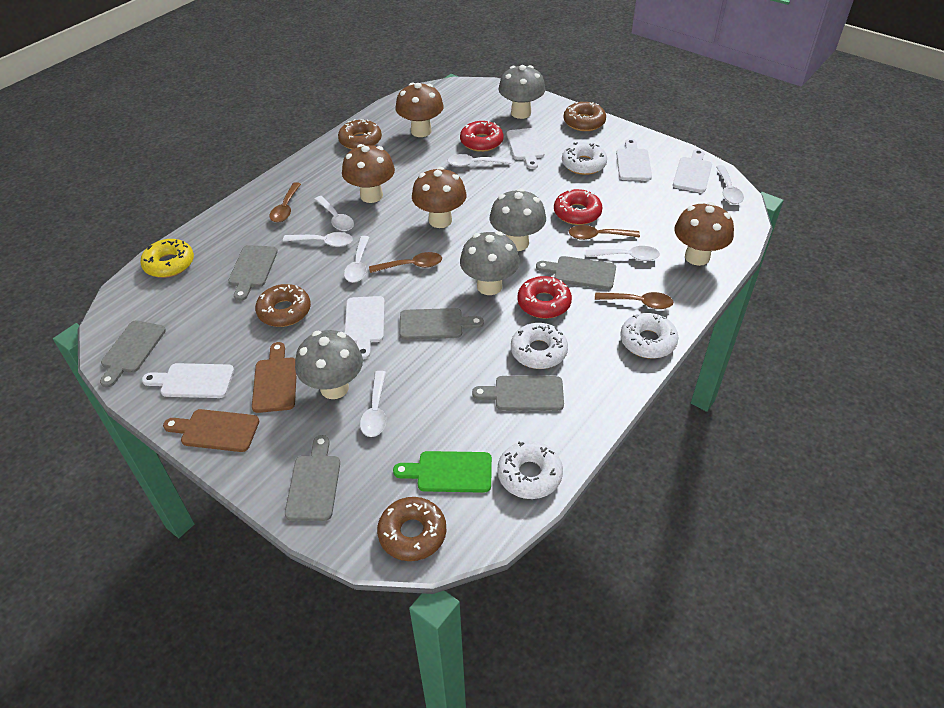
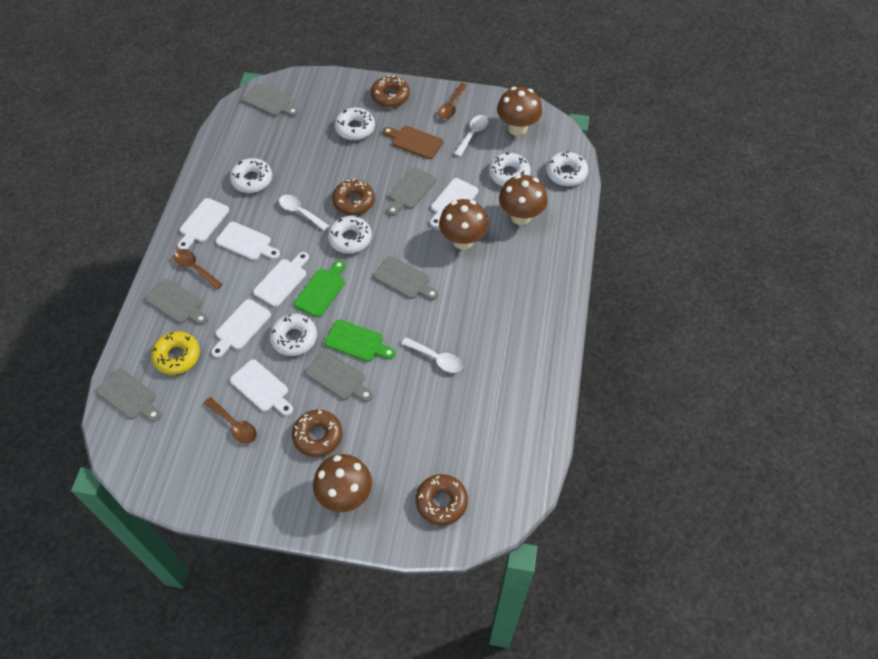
brown cutting board: 2 -> 1
brown spoon: 4 -> 3
green cutting board: 1 -> 2
grey mushroom: 4 -> 0
red donut: 3 -> 0
white cutting board: 5 -> 6
white donut: 4 -> 6
white spoon: 7 -> 3

